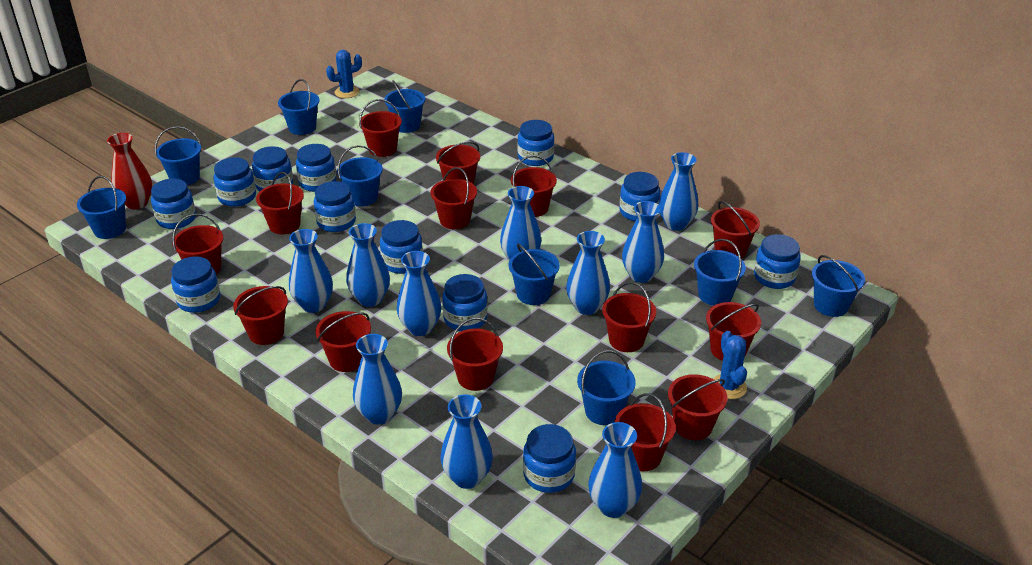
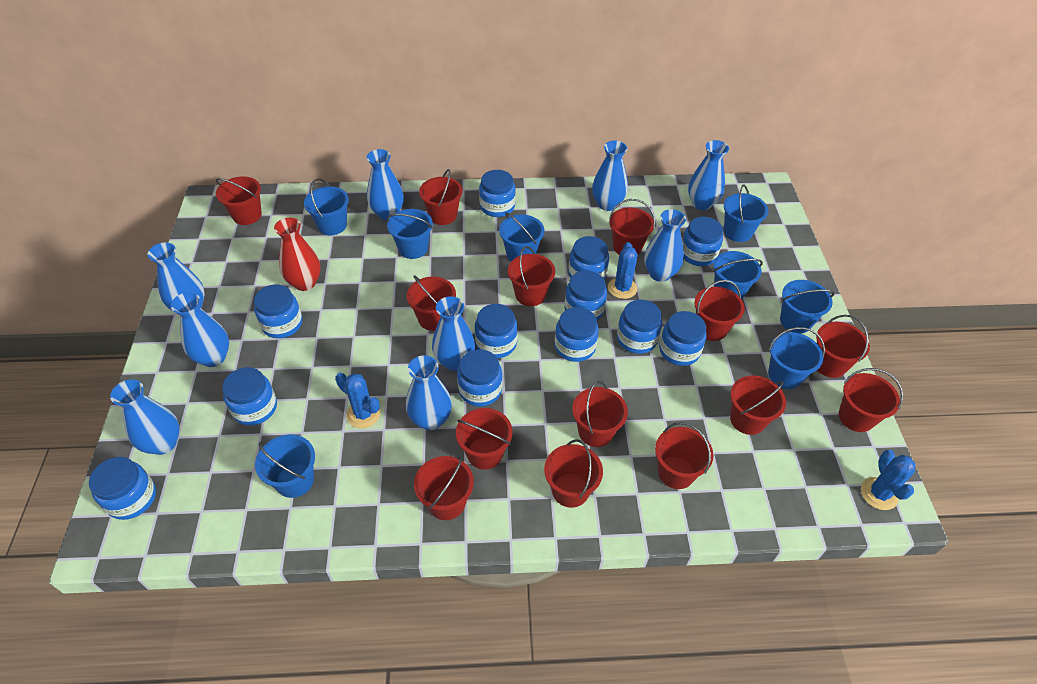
blue bucket: 9 -> 8
blue cactus: 2 -> 3
blue vase: 10 -> 9

